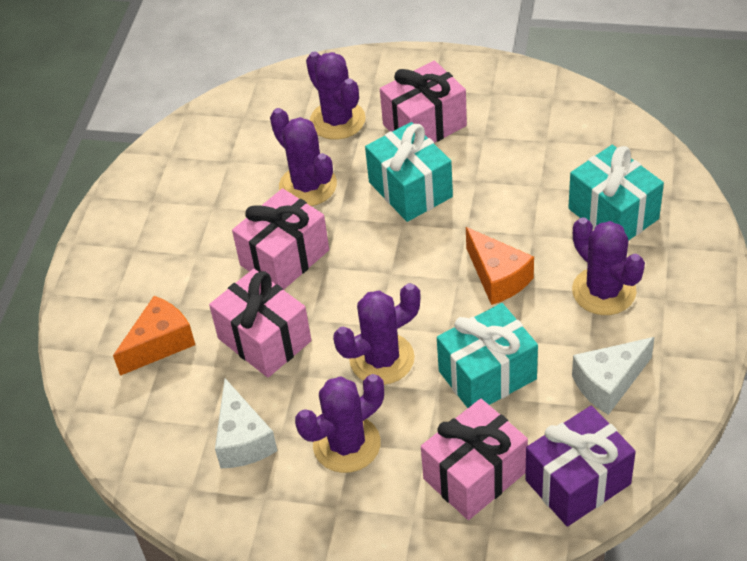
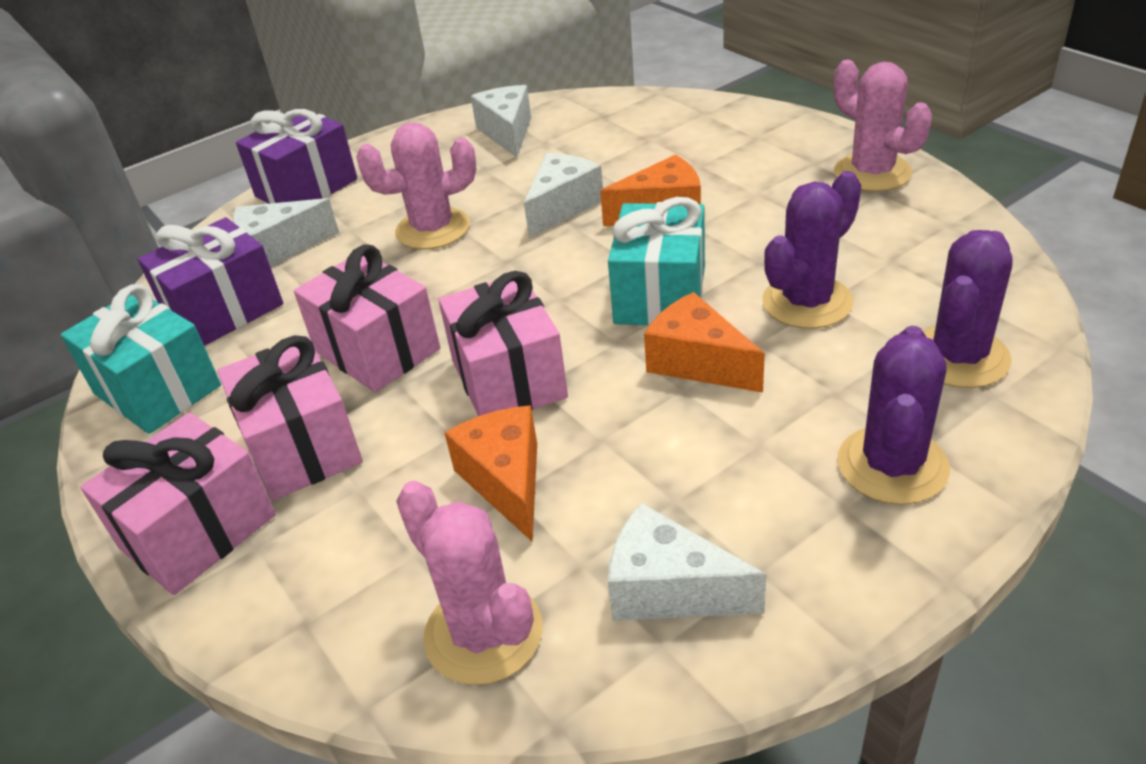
orange cheese: 2 -> 3
pink cactus: 0 -> 3
purple cactus: 5 -> 3
purple gift: 1 -> 2
turquoise gift: 3 -> 2
white cheese: 2 -> 4

